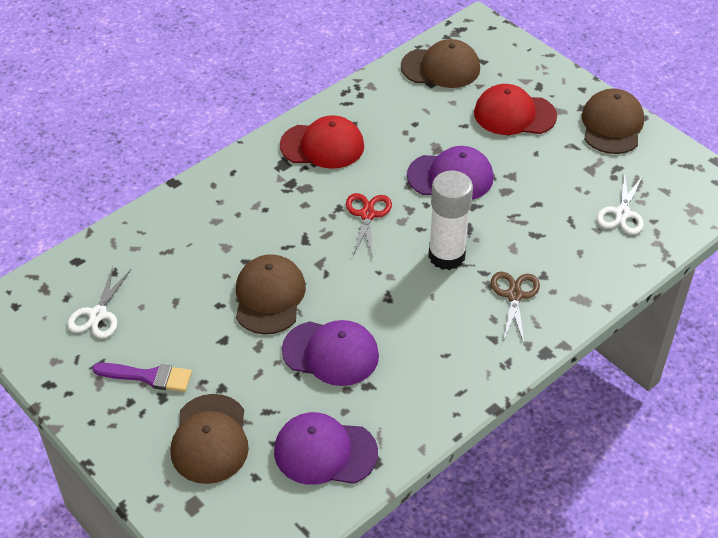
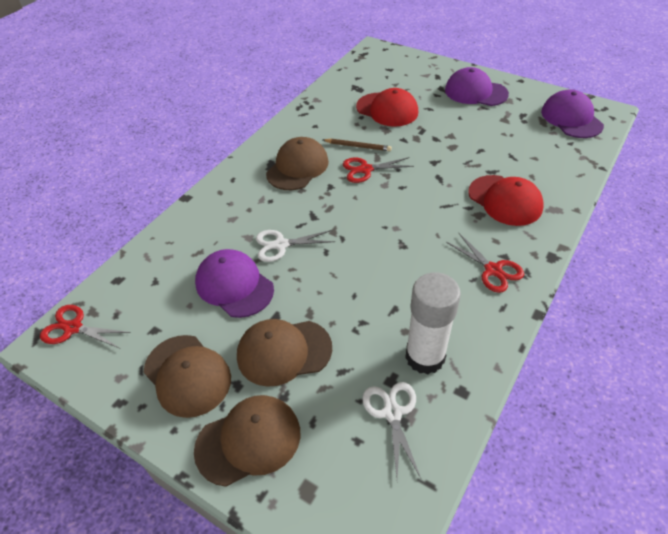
brown pencil: 0 -> 1
brown scissors: 1 -> 0
purple brush: 1 -> 0
red scissors: 1 -> 3

